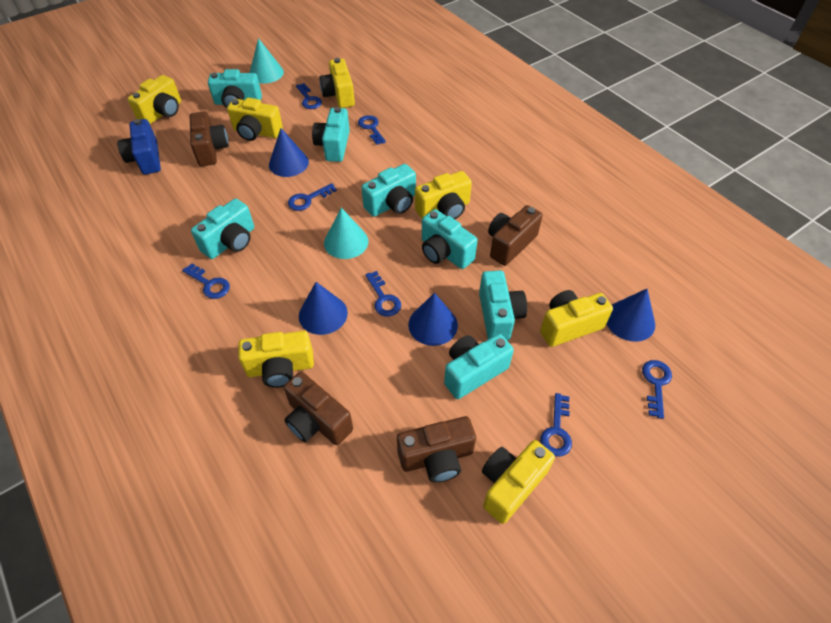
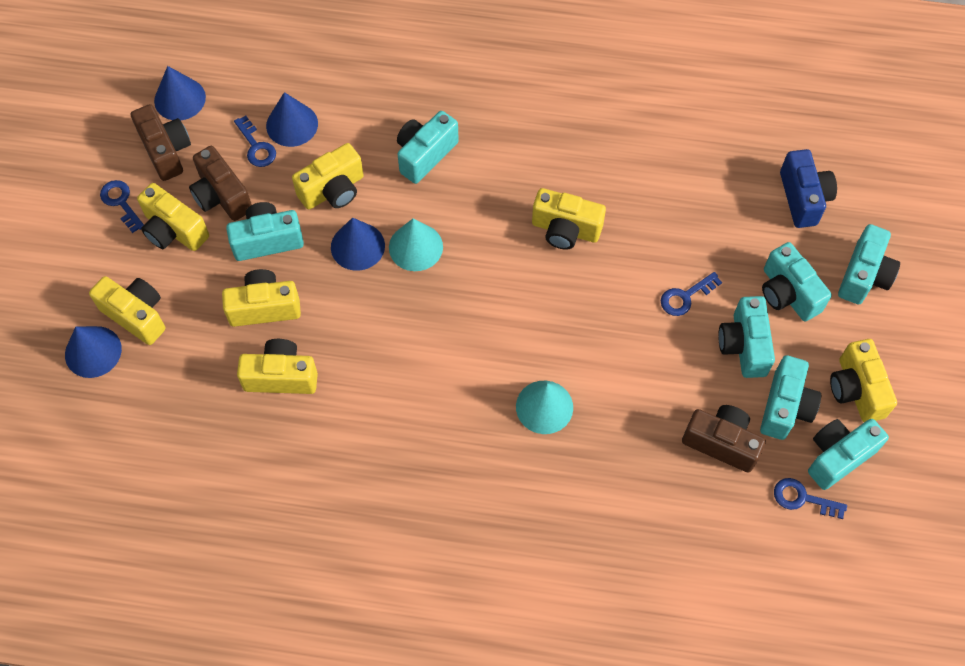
blue key: 7 -> 4
brown camera: 4 -> 3

